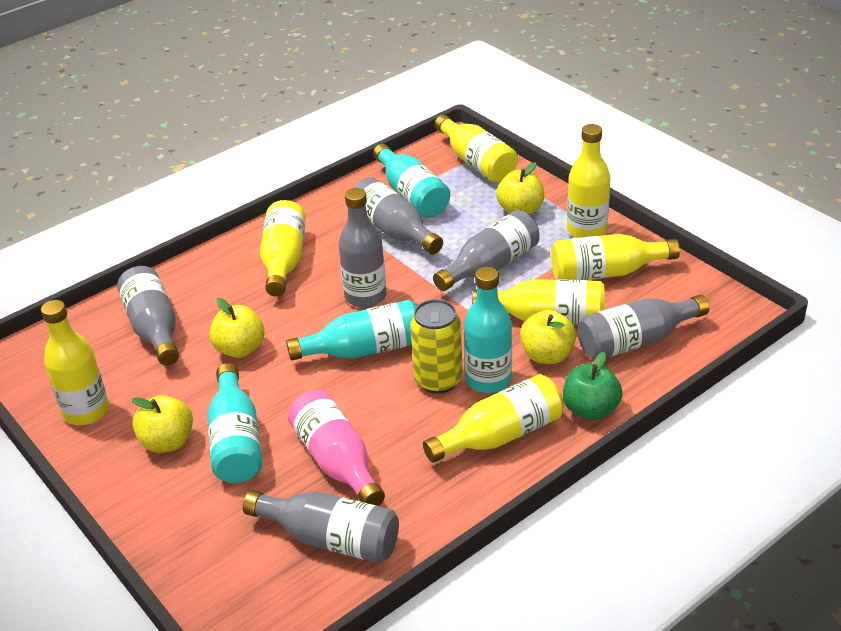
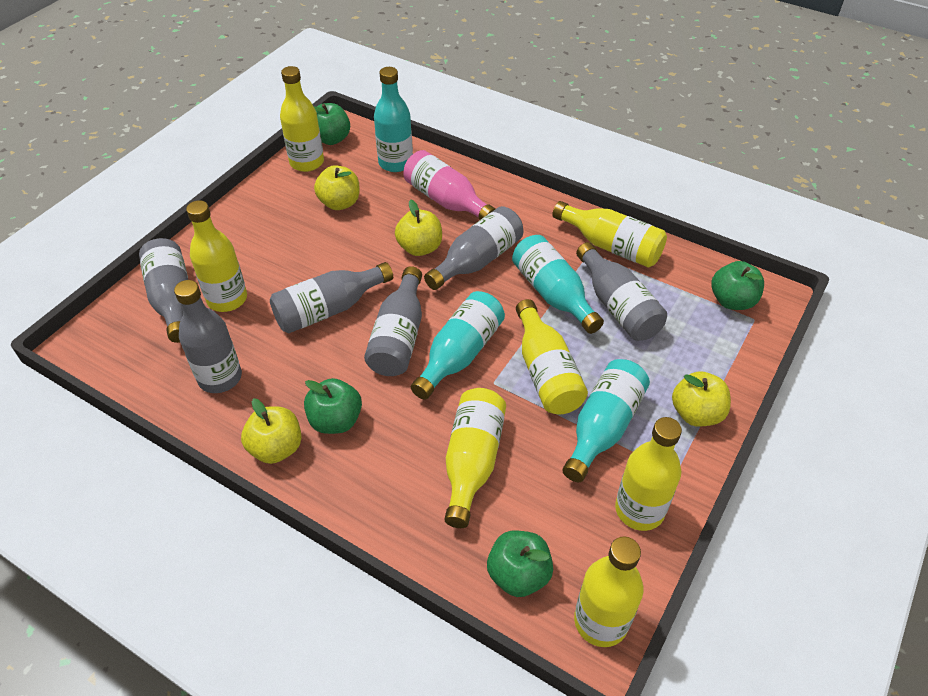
green apple: 1 -> 4
yellow can: 1 -> 0

